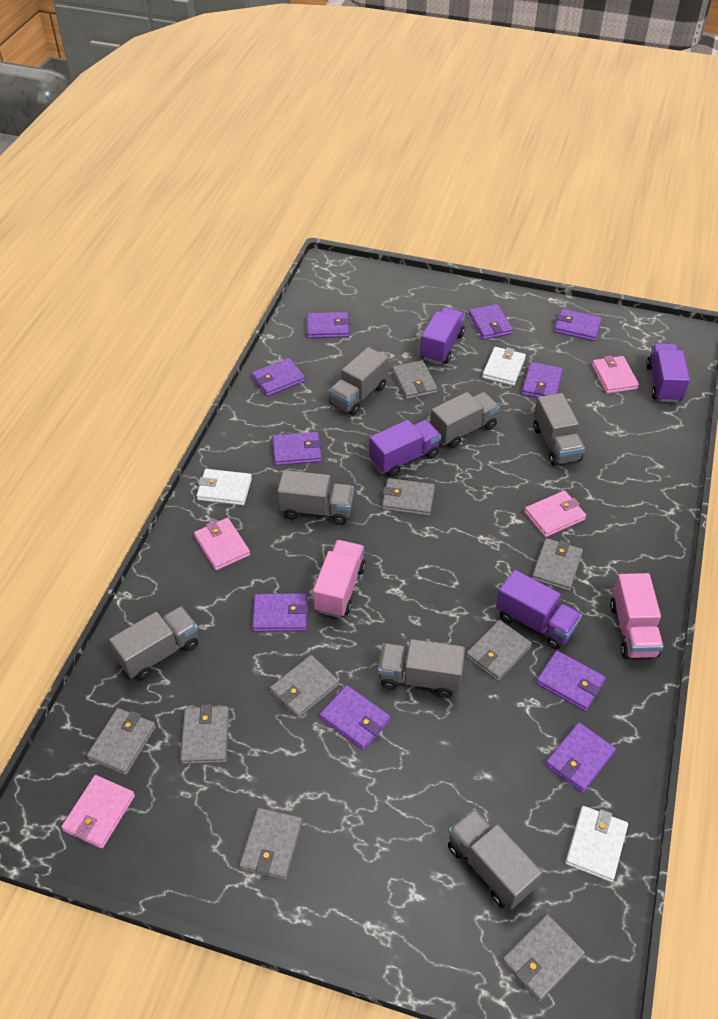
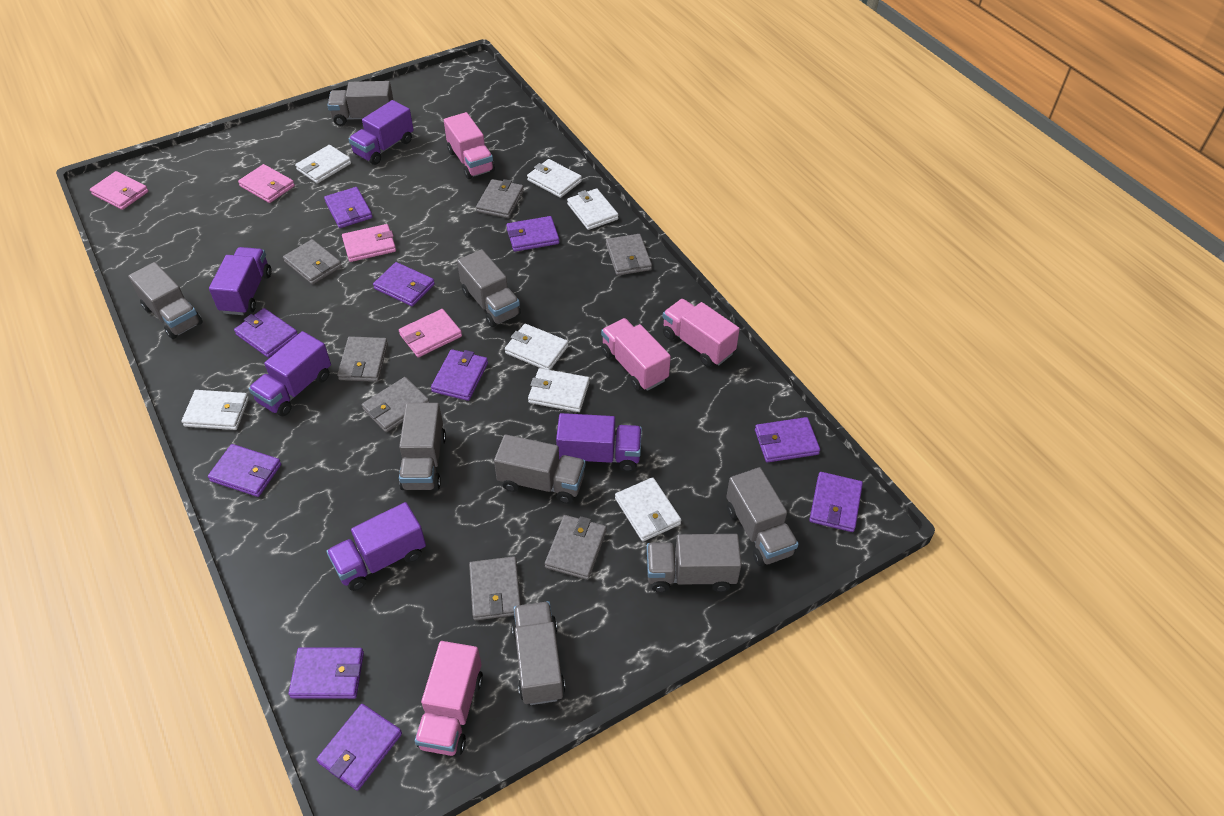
grey truck: 7 -> 8
grey wallet: 9 -> 7
pink truck: 2 -> 4
purple truck: 4 -> 5
white wallet: 3 -> 7

